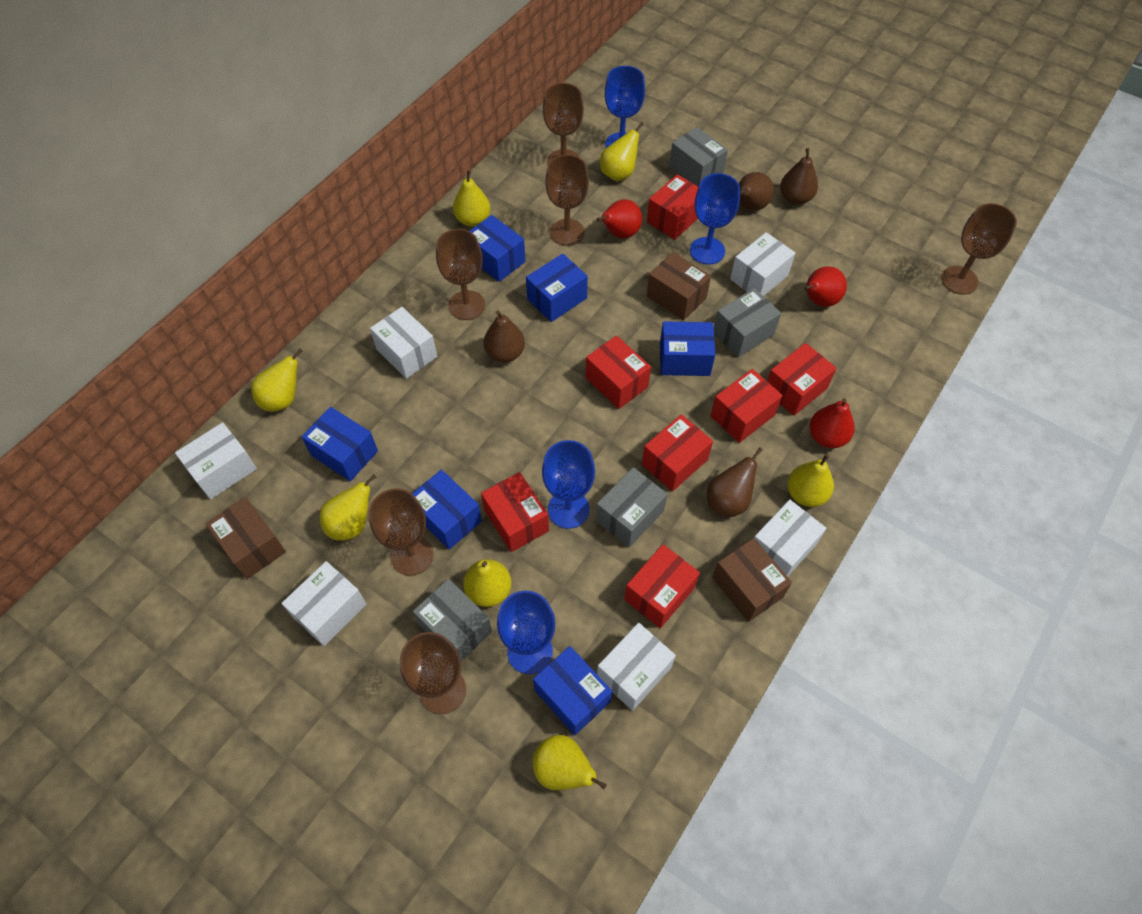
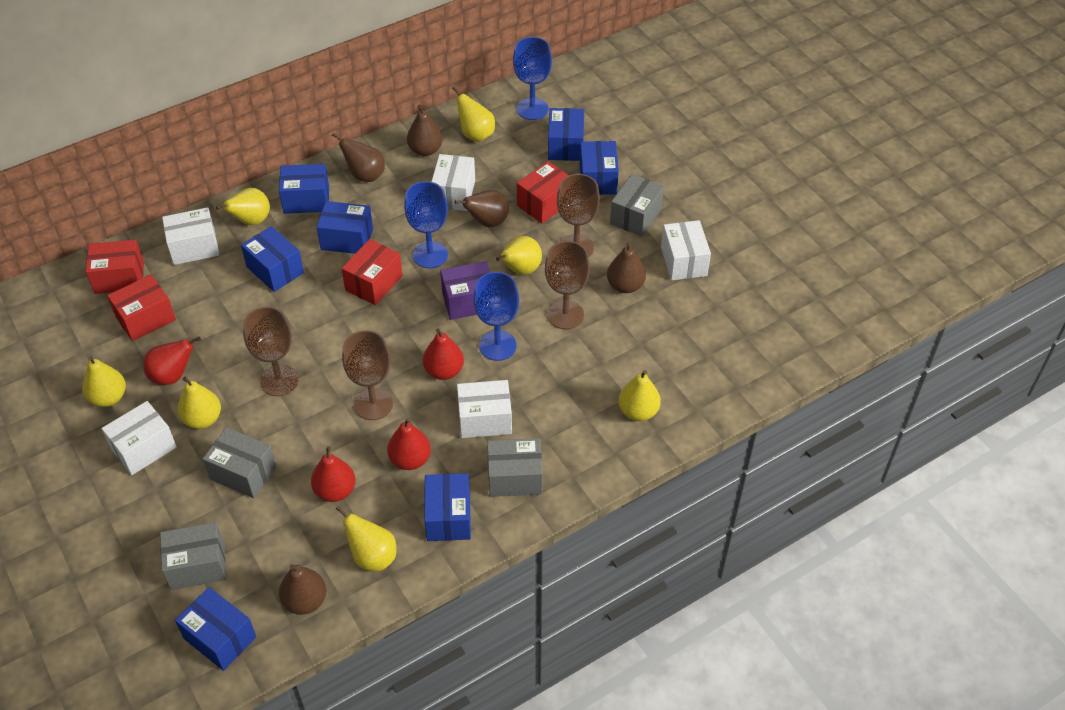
blue box: 6 -> 7
blue goblet: 4 -> 3
brown box: 3 -> 0
brown goblet: 6 -> 4
brown pear: 4 -> 5
purple box: 0 -> 1
red box: 7 -> 4
red pear: 3 -> 4
white box: 6 -> 5

